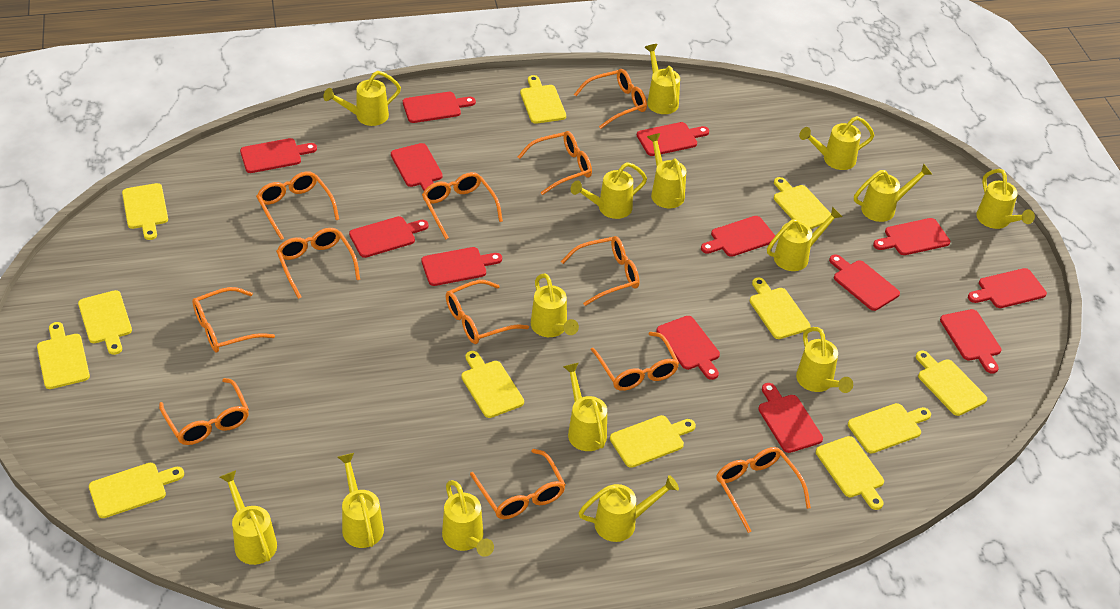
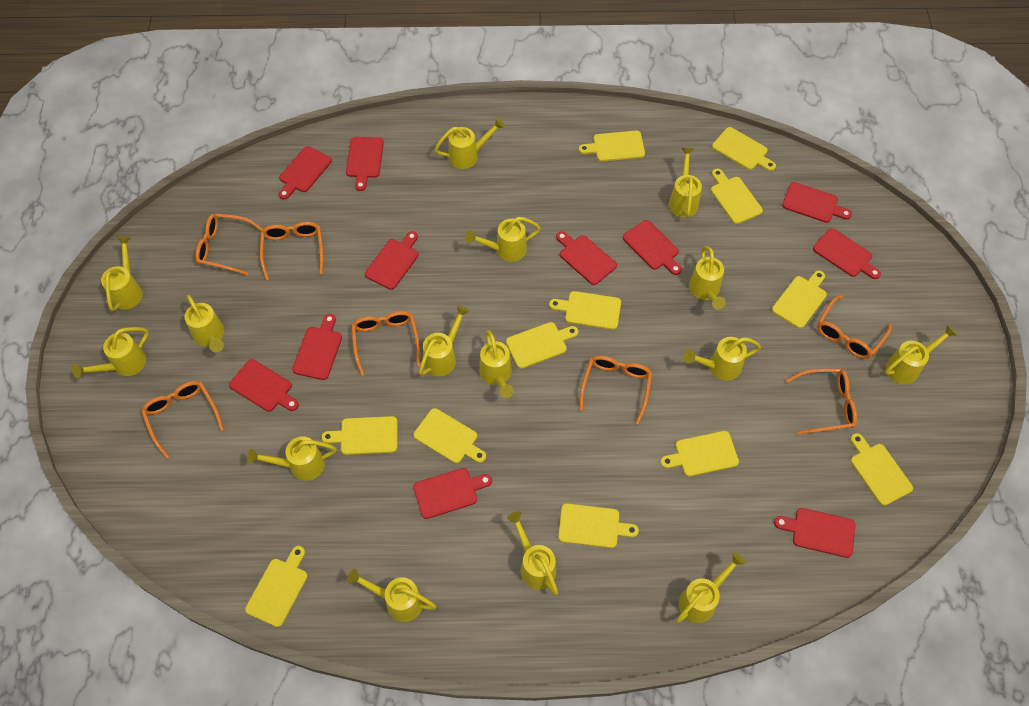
orange glasses: 12 -> 7
red cutting board: 13 -> 11

